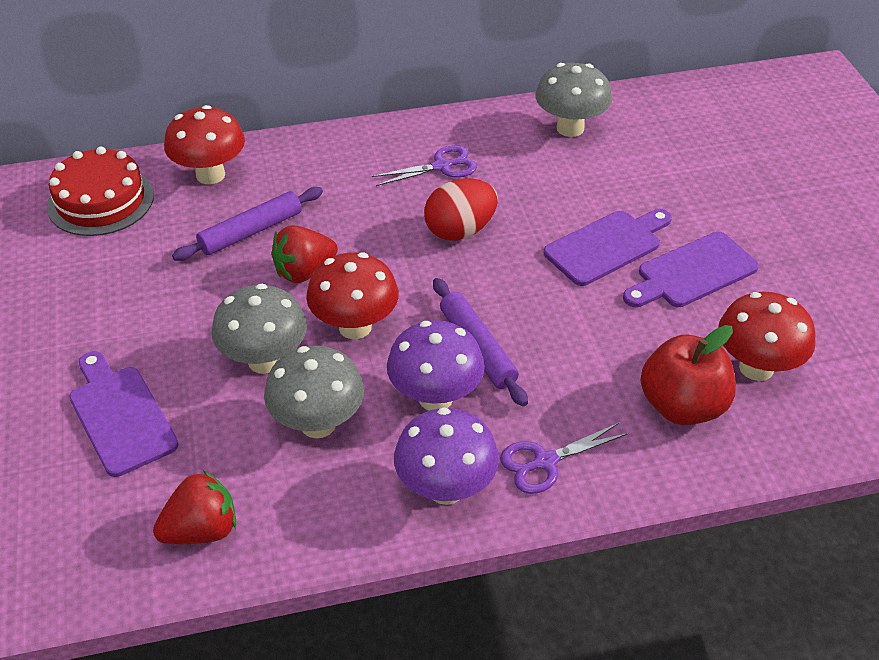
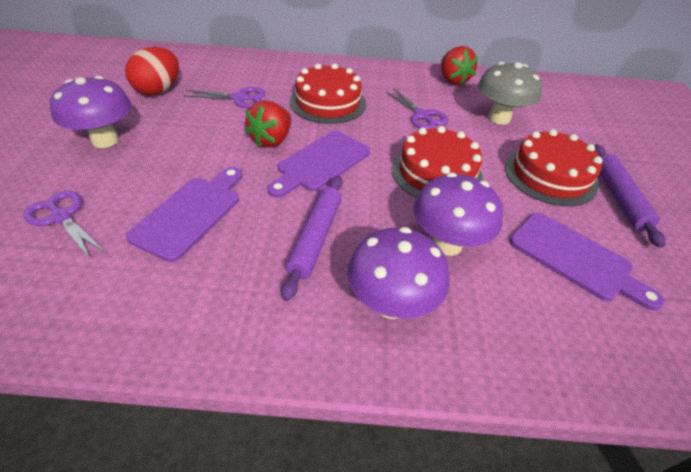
grey mushroom: 3 -> 1
purple mushroom: 2 -> 3
purple scissors: 2 -> 3
red apple: 1 -> 0
red cake: 1 -> 3
red mushroom: 3 -> 0

